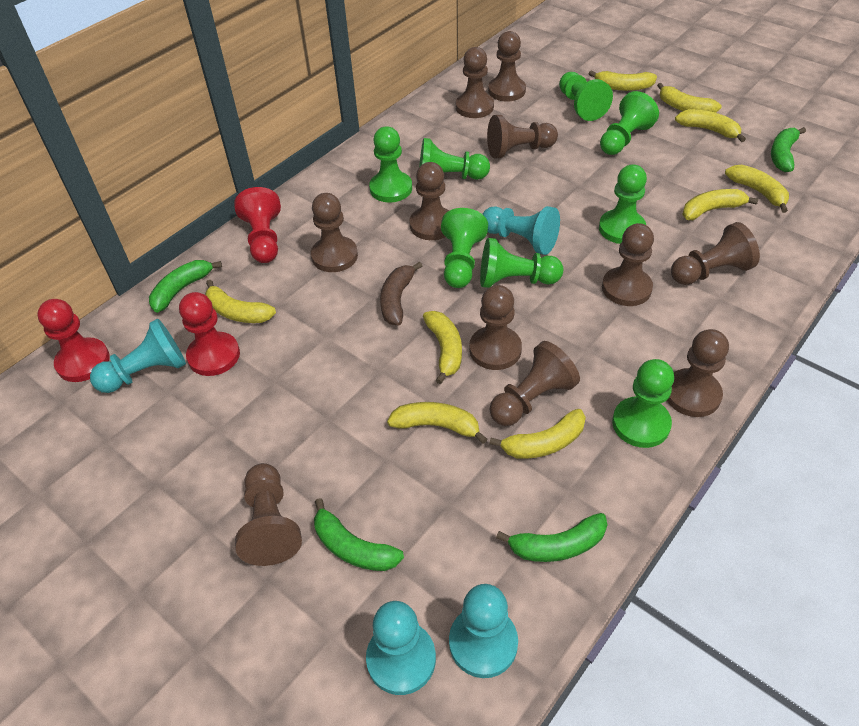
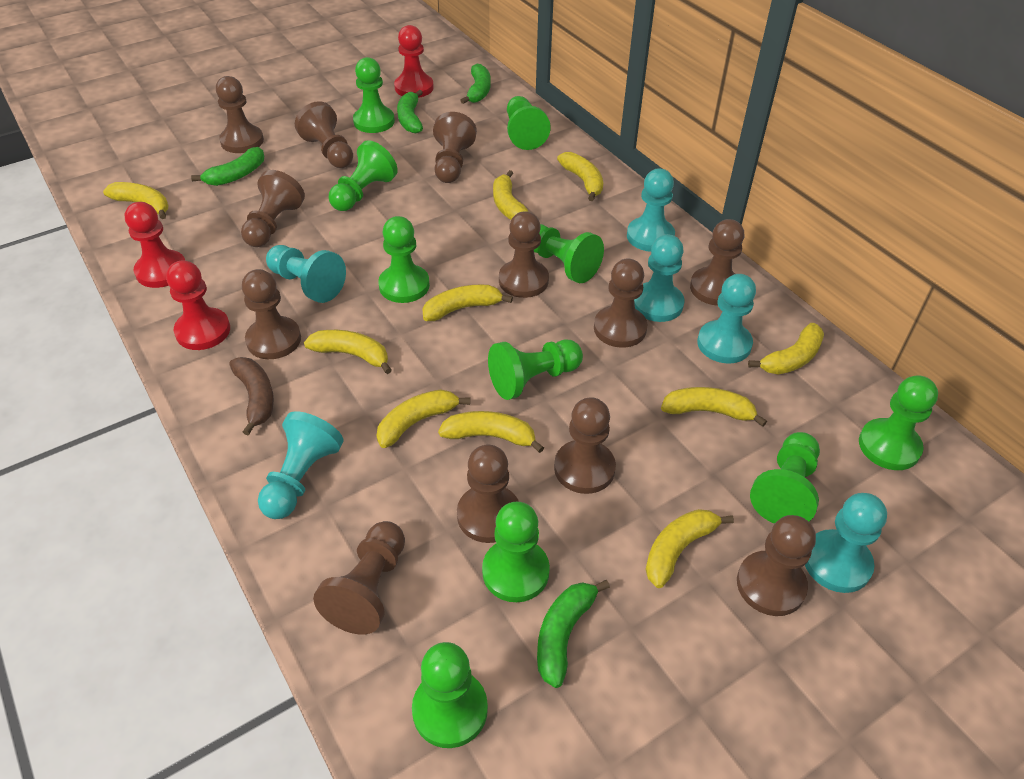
brown pawn: 11 -> 12
green pawn: 8 -> 10
turquoise pawn: 4 -> 6
yellow banana: 9 -> 10

